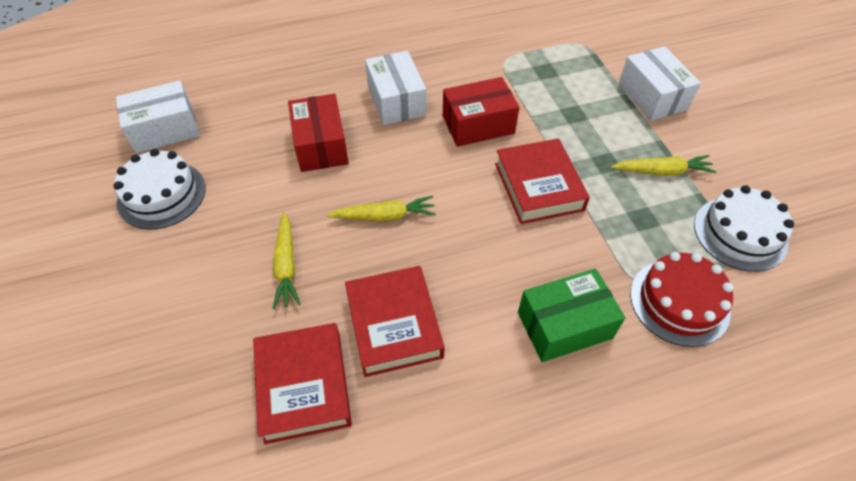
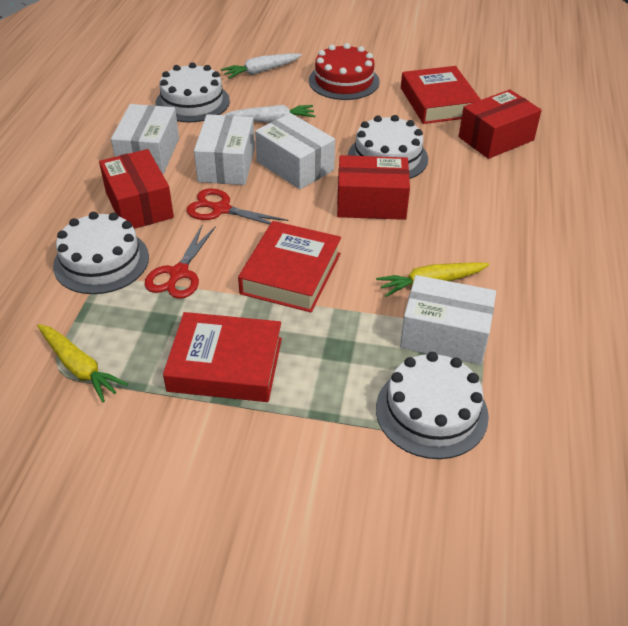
green box: 1 -> 0
red box: 2 -> 3
red scissors: 0 -> 2
white box: 3 -> 4
white cake: 2 -> 4
white carrot: 0 -> 2
yellow carrot: 3 -> 2

